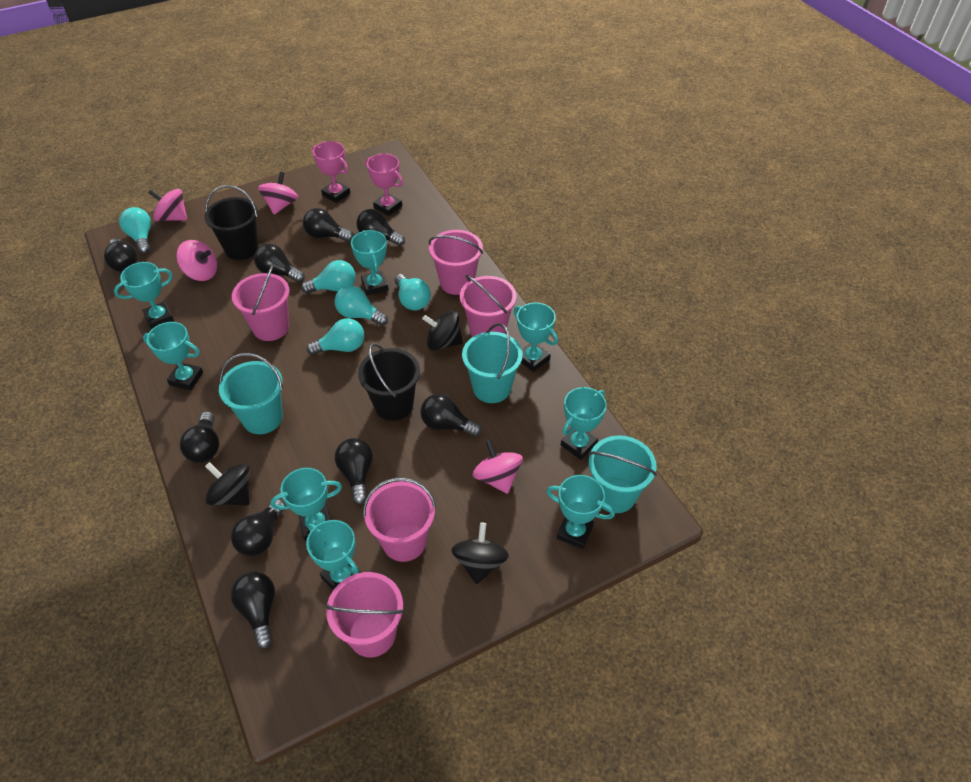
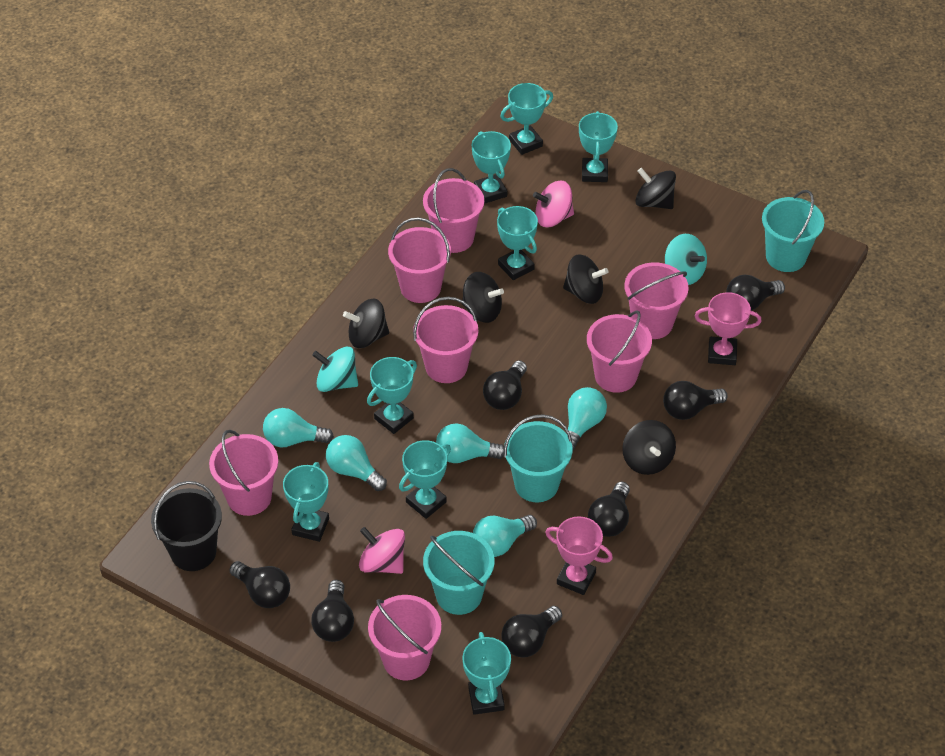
black bucket: 2 -> 1
black light bulb: 9 -> 7
black spinning top: 3 -> 5
pink bucket: 5 -> 7
pink spinning top: 4 -> 2
turquoise spinning top: 0 -> 2

